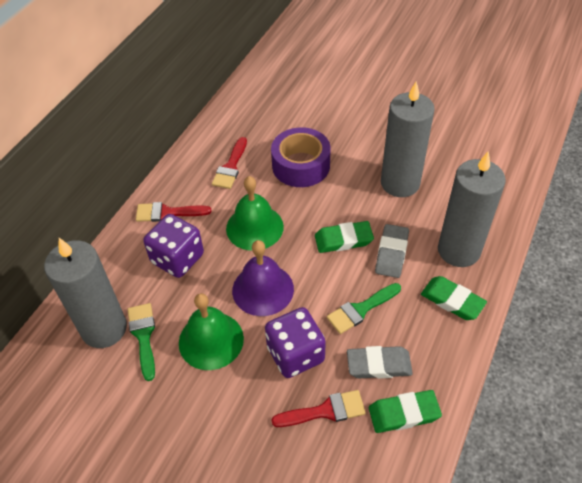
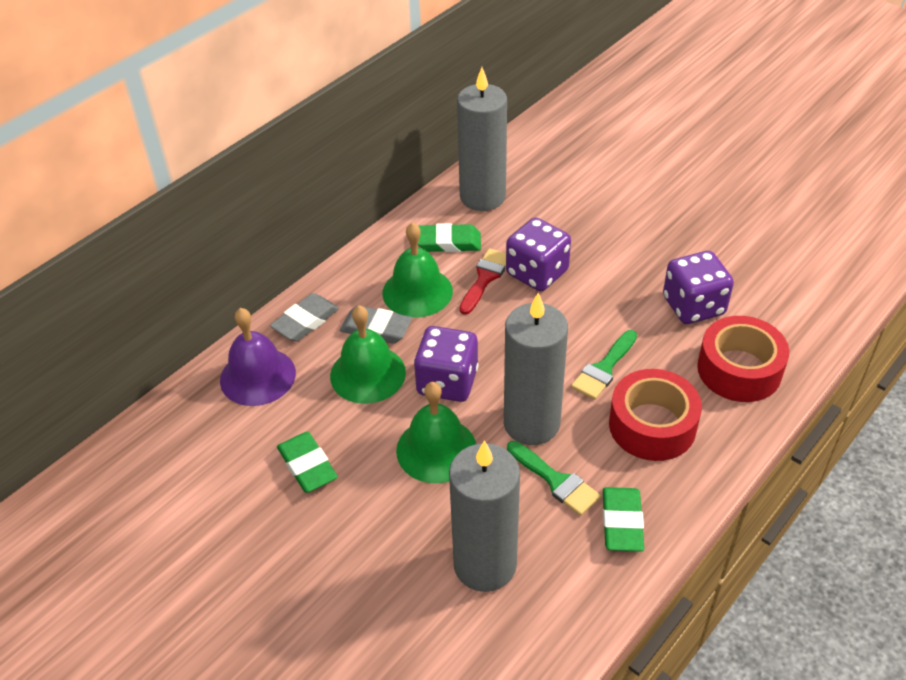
green bell: 2 -> 3
purple dice: 2 -> 3
purple tape: 1 -> 0
red brush: 3 -> 1
red tape: 0 -> 2

